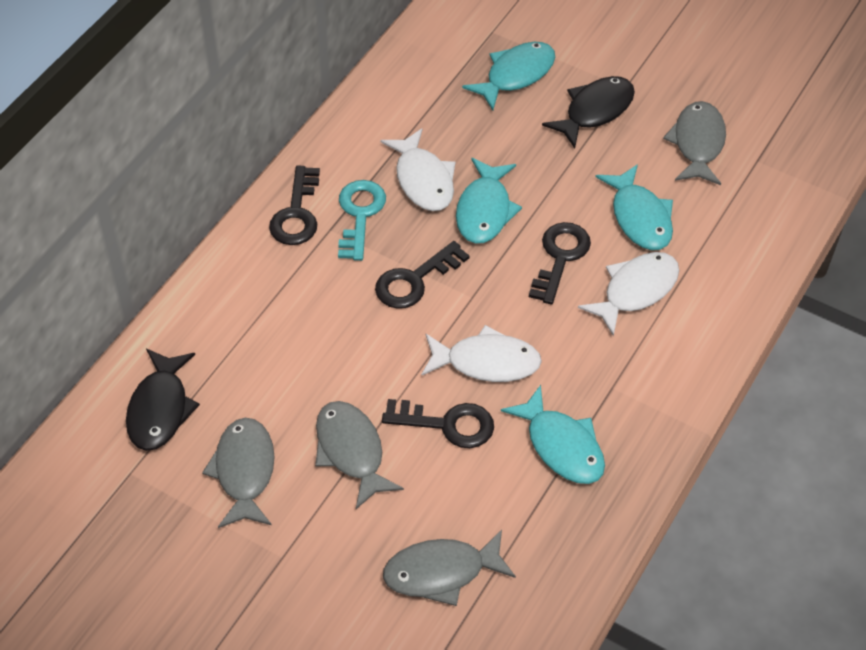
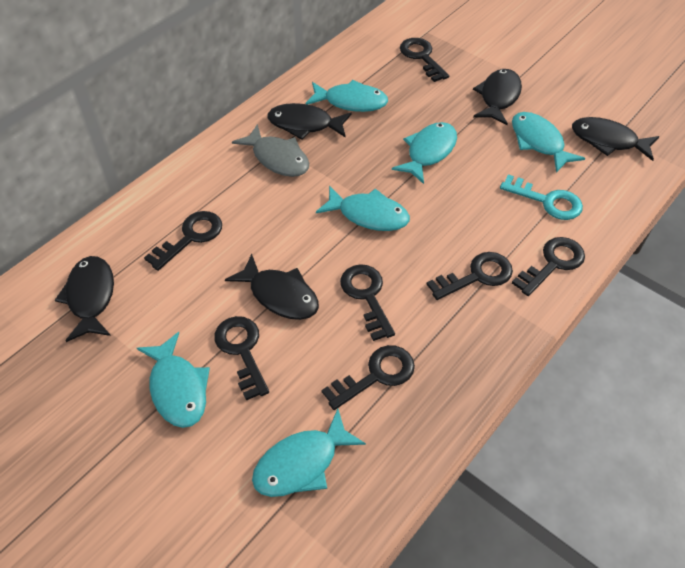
black fish: 2 -> 5
black key: 4 -> 7
grey fish: 4 -> 1
turquoise fish: 4 -> 6
white fish: 3 -> 0

